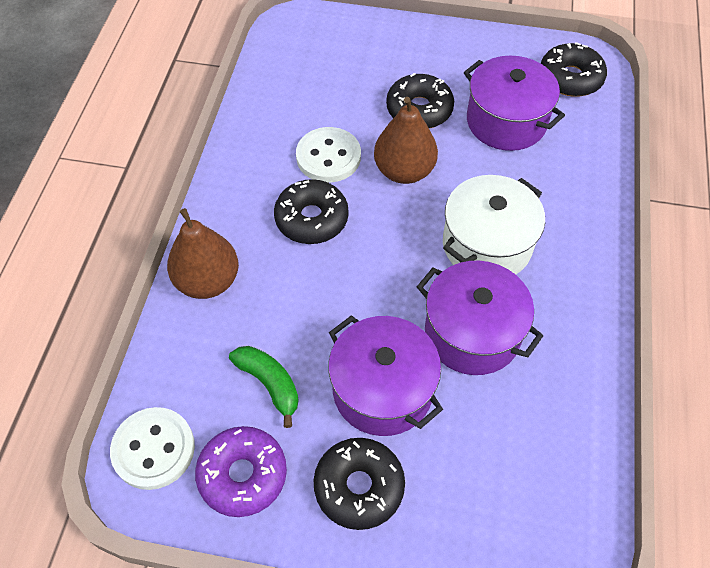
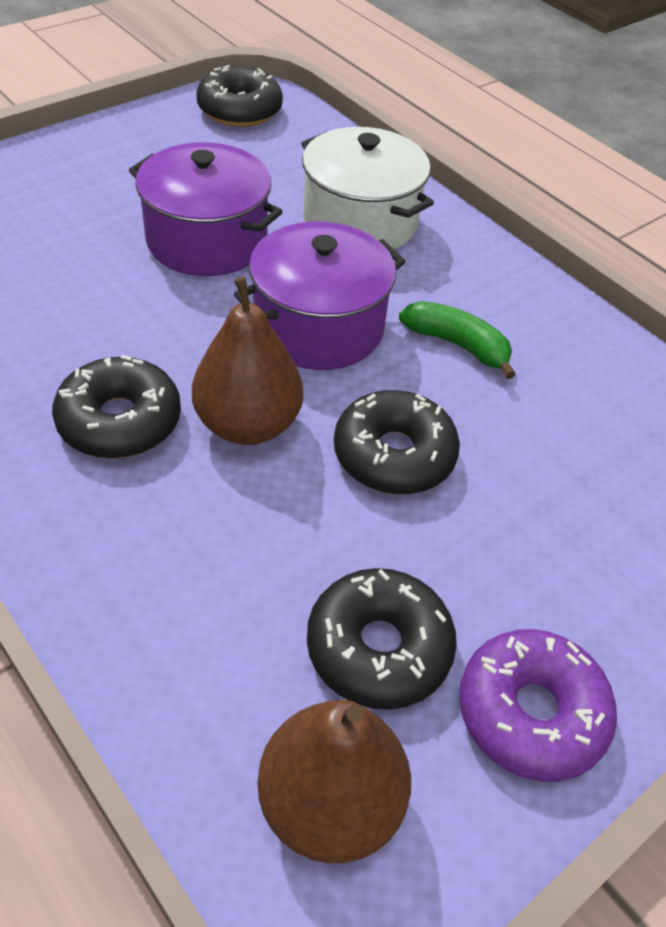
purple pot: 3 -> 2
white button: 2 -> 0

